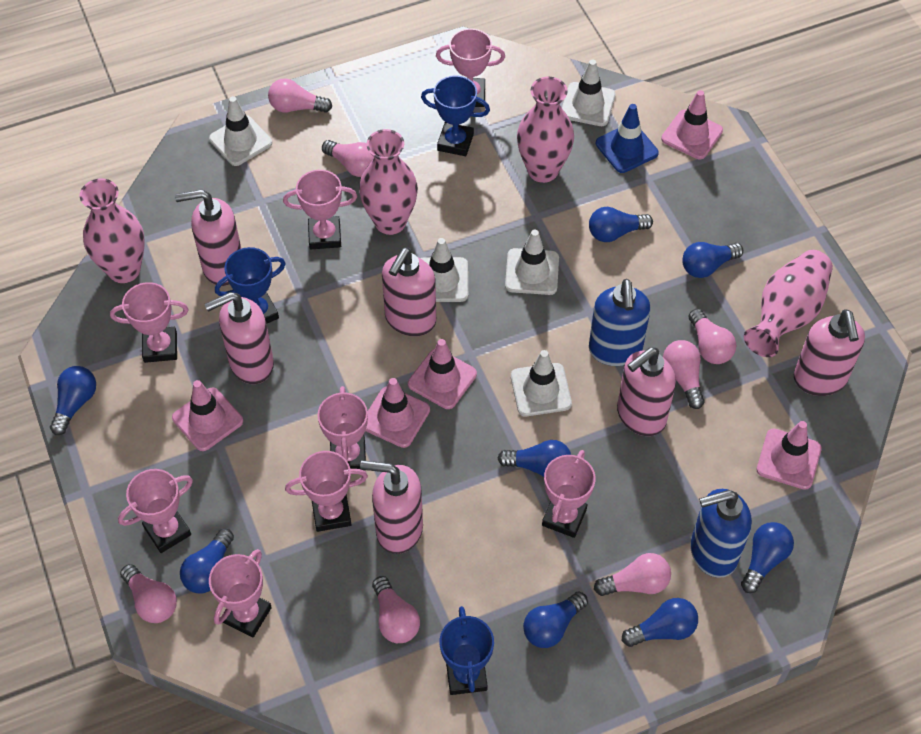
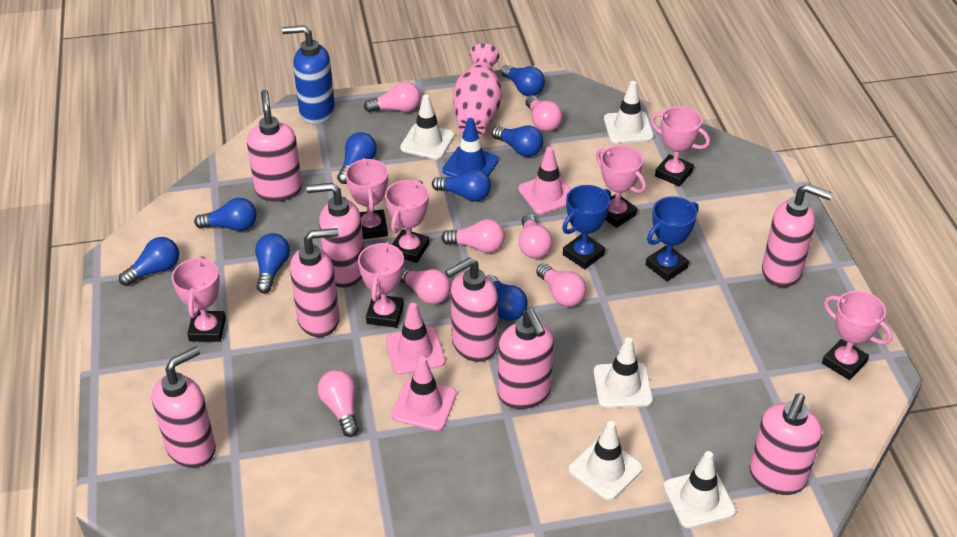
blue soap dispenser: 2 -> 1
blue trophy: 3 -> 2
pink soap dispenser: 6 -> 8
pink traffic cone: 5 -> 3
pink trophy: 8 -> 7
pink vase: 4 -> 1

